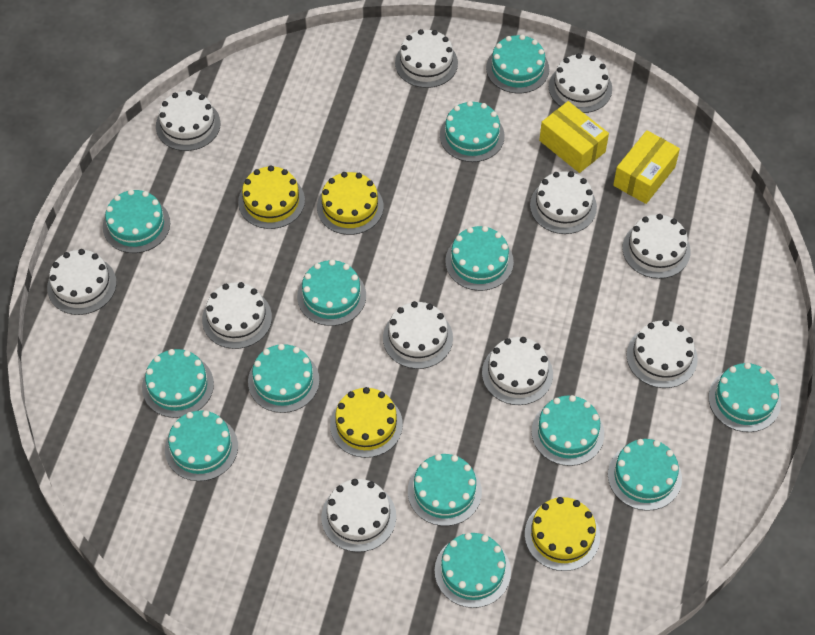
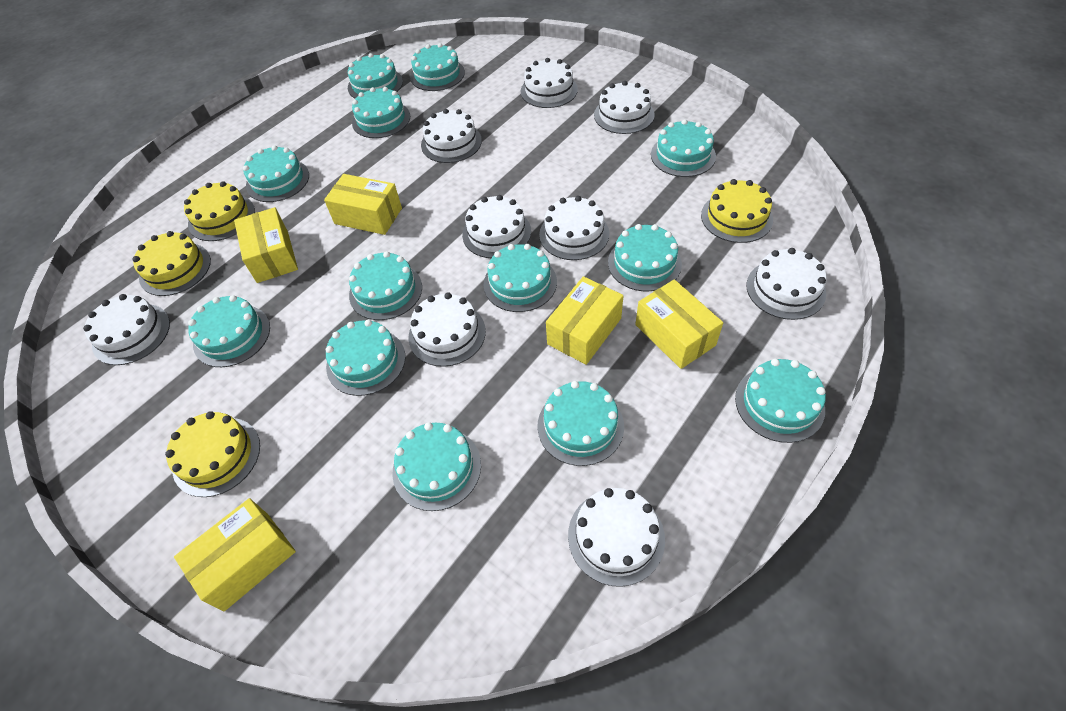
white cake: 11 -> 9
yellow box: 2 -> 5

